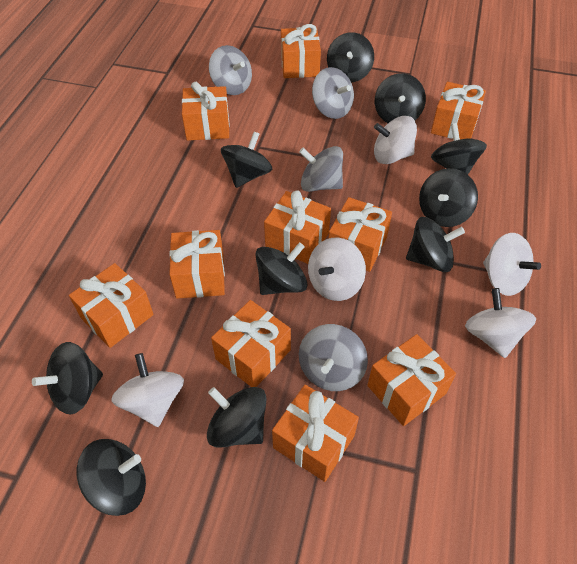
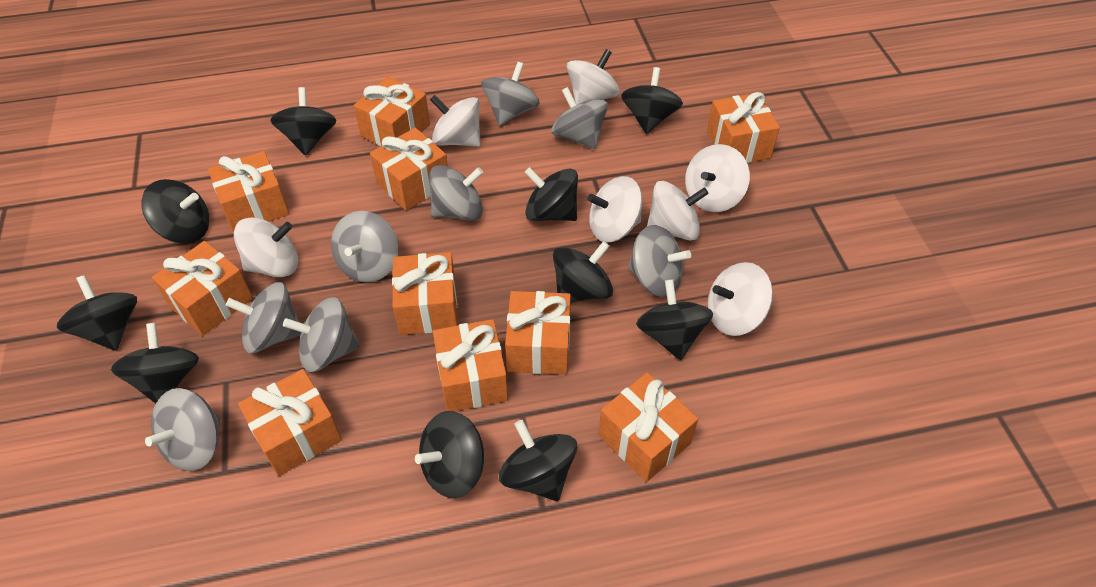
grey spinning top: 4 -> 8
white spinning top: 5 -> 7

